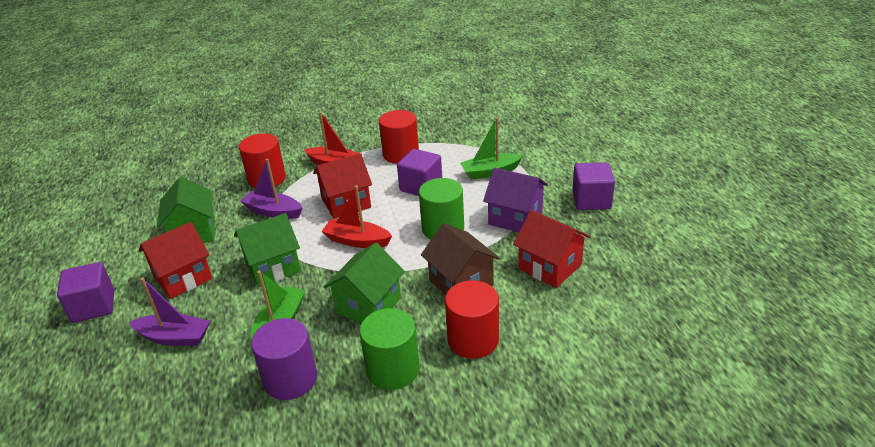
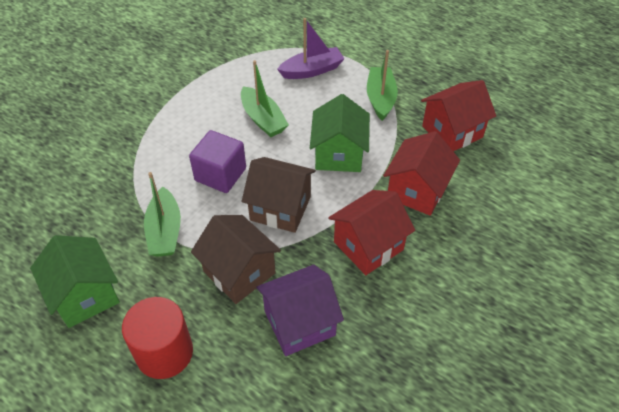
brown house: 1 -> 2
green boat: 2 -> 3
green cylinder: 2 -> 0
green house: 3 -> 2
purple boat: 2 -> 1
purple cube: 3 -> 1
purple cylinder: 1 -> 0
red boat: 2 -> 0
red cylinder: 3 -> 1

